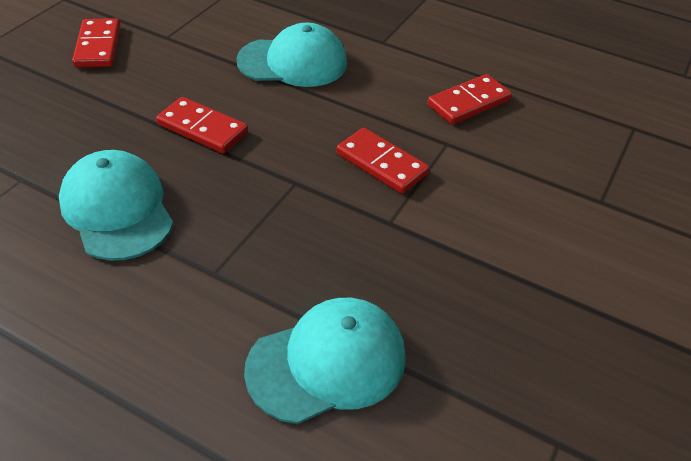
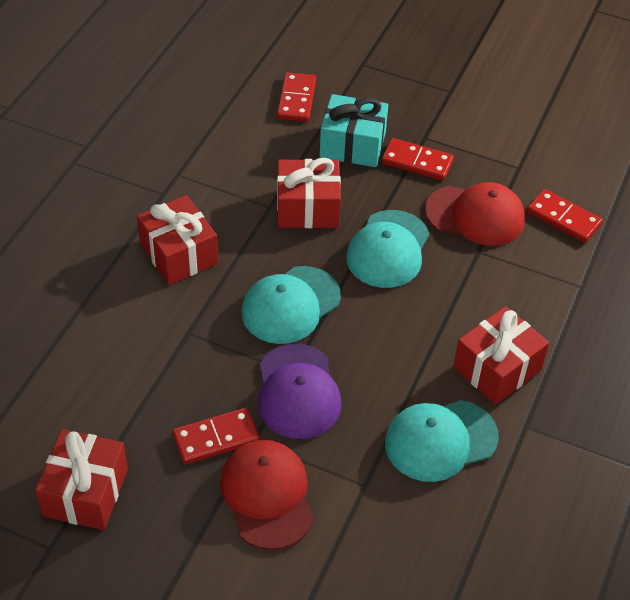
purple cap: 0 -> 1
red cap: 0 -> 2
red gift: 0 -> 4
turquoise gift: 0 -> 1

